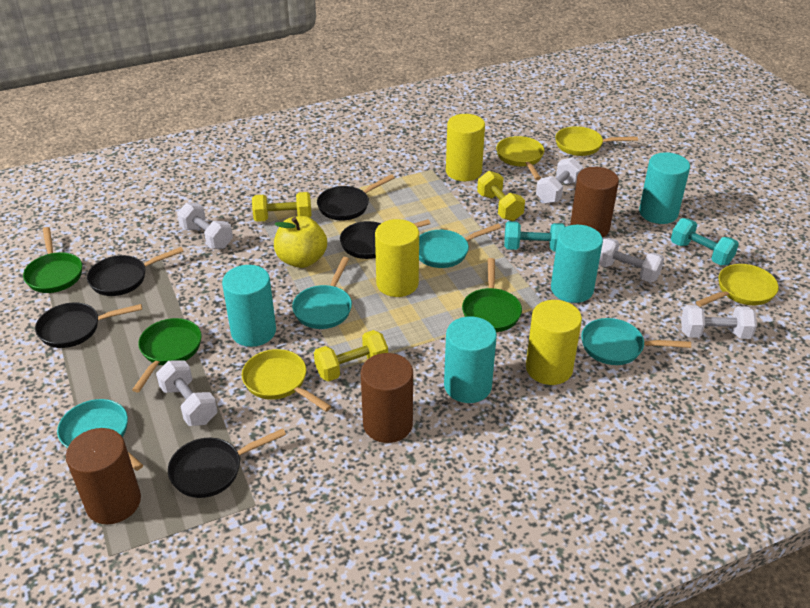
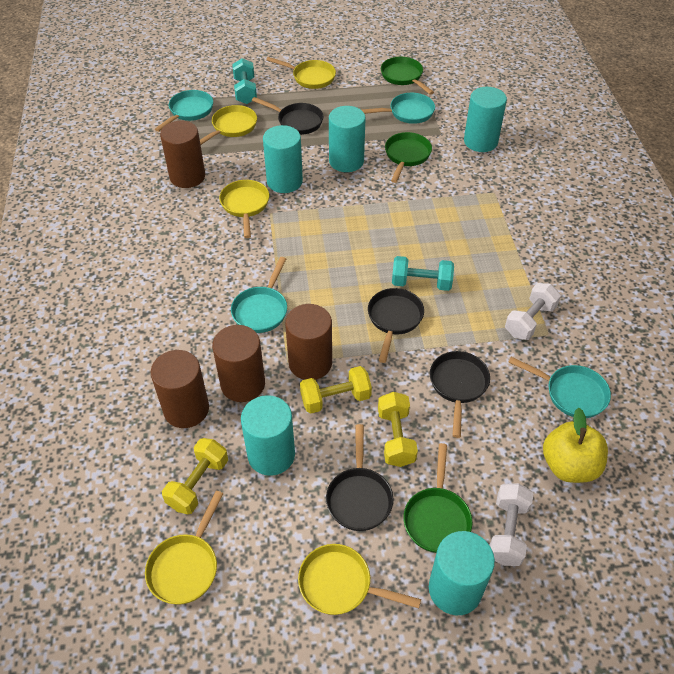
black pan: 5 -> 4
brown cylinder: 3 -> 4
turquoise cylinder: 4 -> 5
white dumbbell: 5 -> 2
yellow cylinder: 3 -> 0
yellow pan: 4 -> 5

